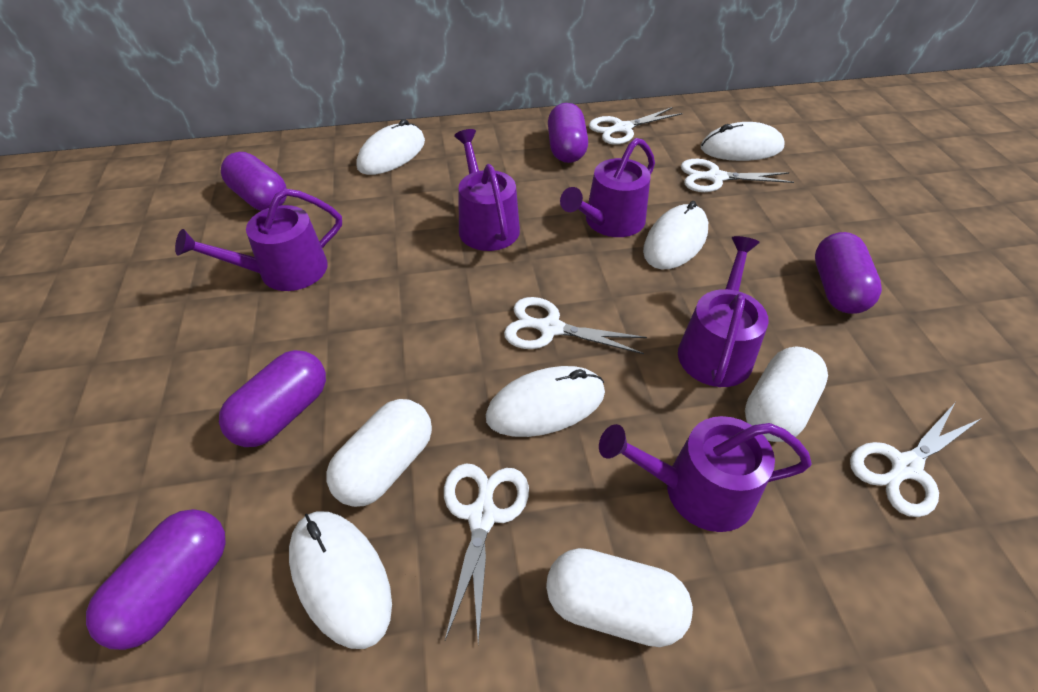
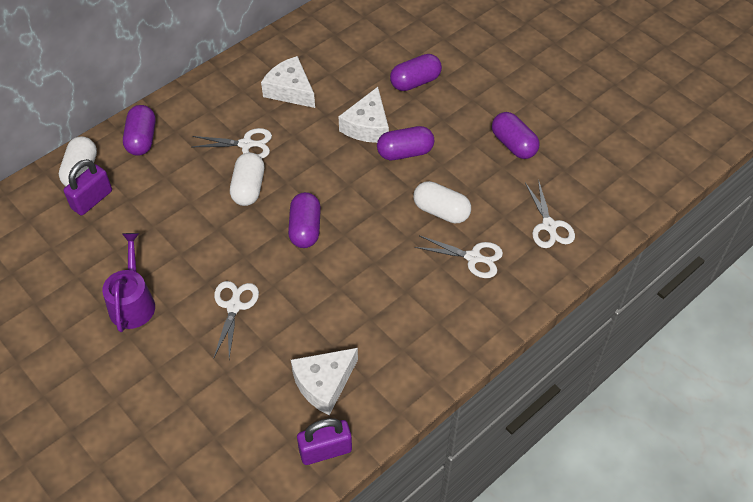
purple padlock: 0 -> 2
purple watering can: 5 -> 1
white cheese: 0 -> 3
white mouse: 5 -> 0
white scissors: 5 -> 4

